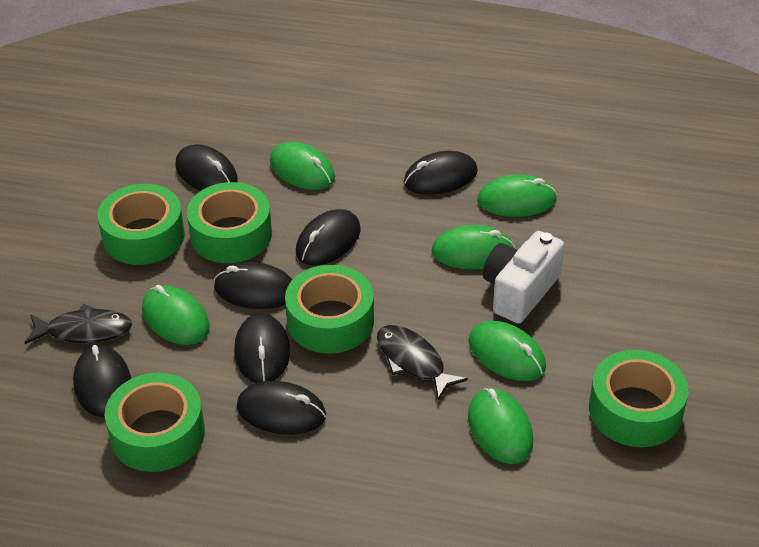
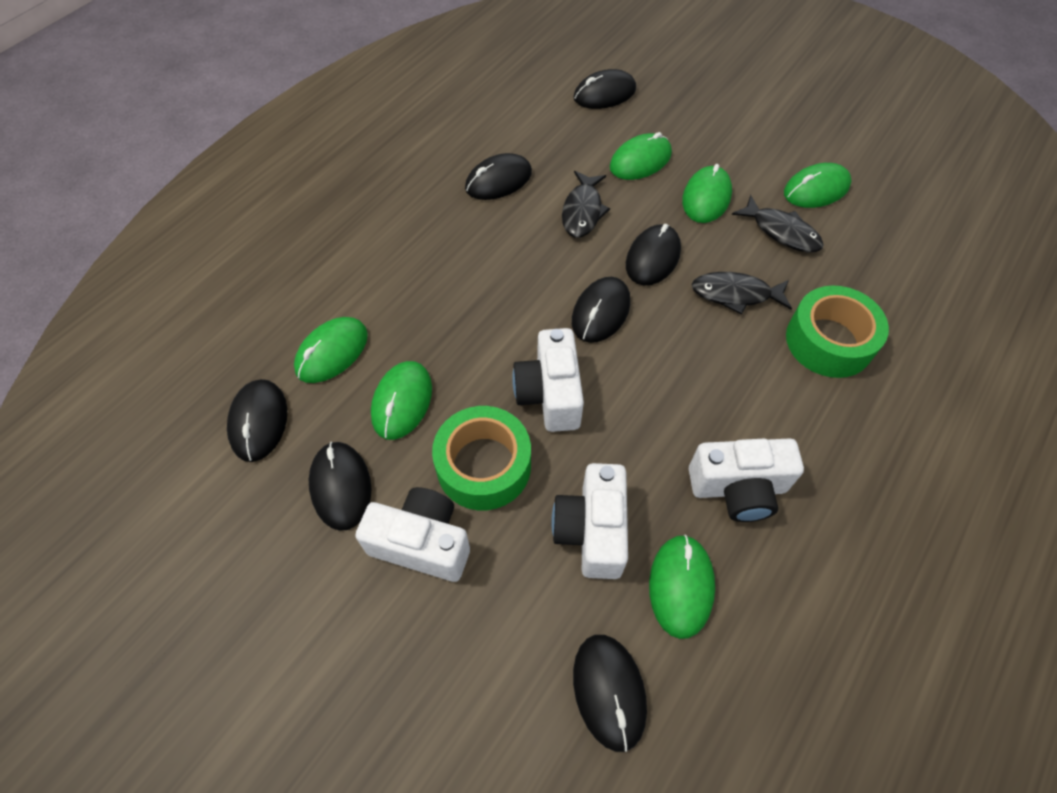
black fish: 2 -> 3
green tape: 5 -> 2
white camera: 1 -> 4

